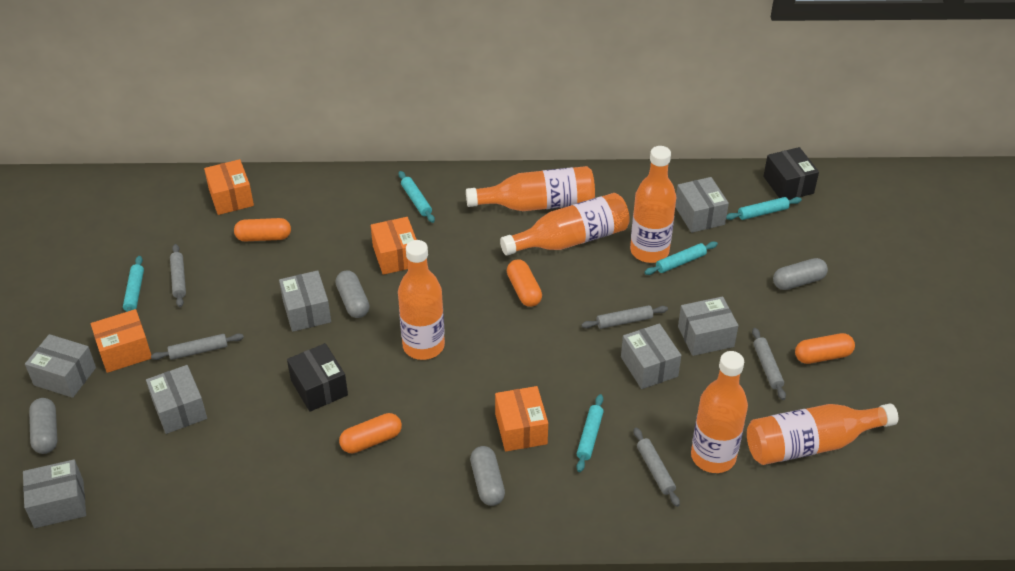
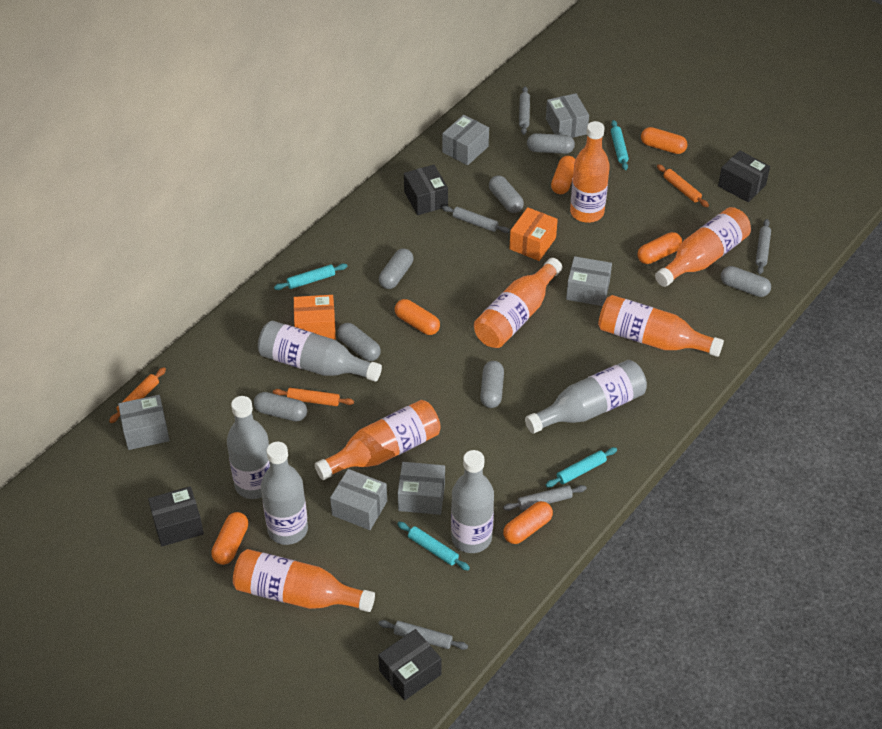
black box: 2 -> 4
grey bottle: 0 -> 5
grey box: 7 -> 6
grey capsule: 4 -> 7
orange box: 4 -> 2
orange capsule: 4 -> 6
orange rolling pin: 0 -> 3
turquoise rolling pin: 5 -> 4

